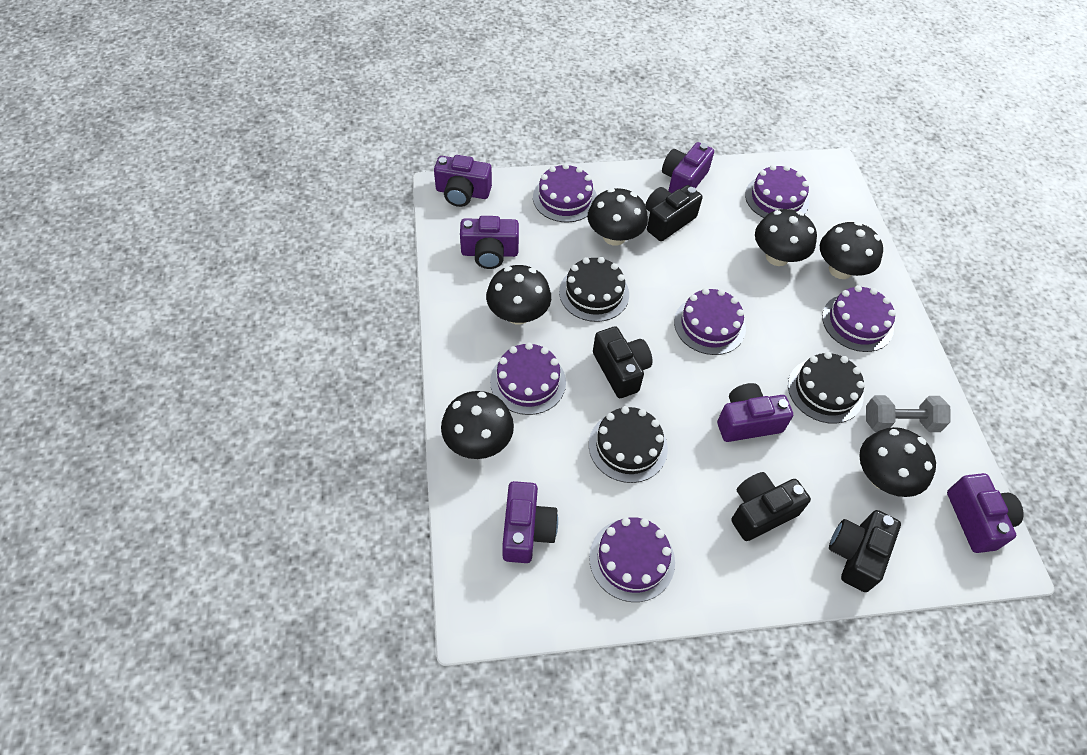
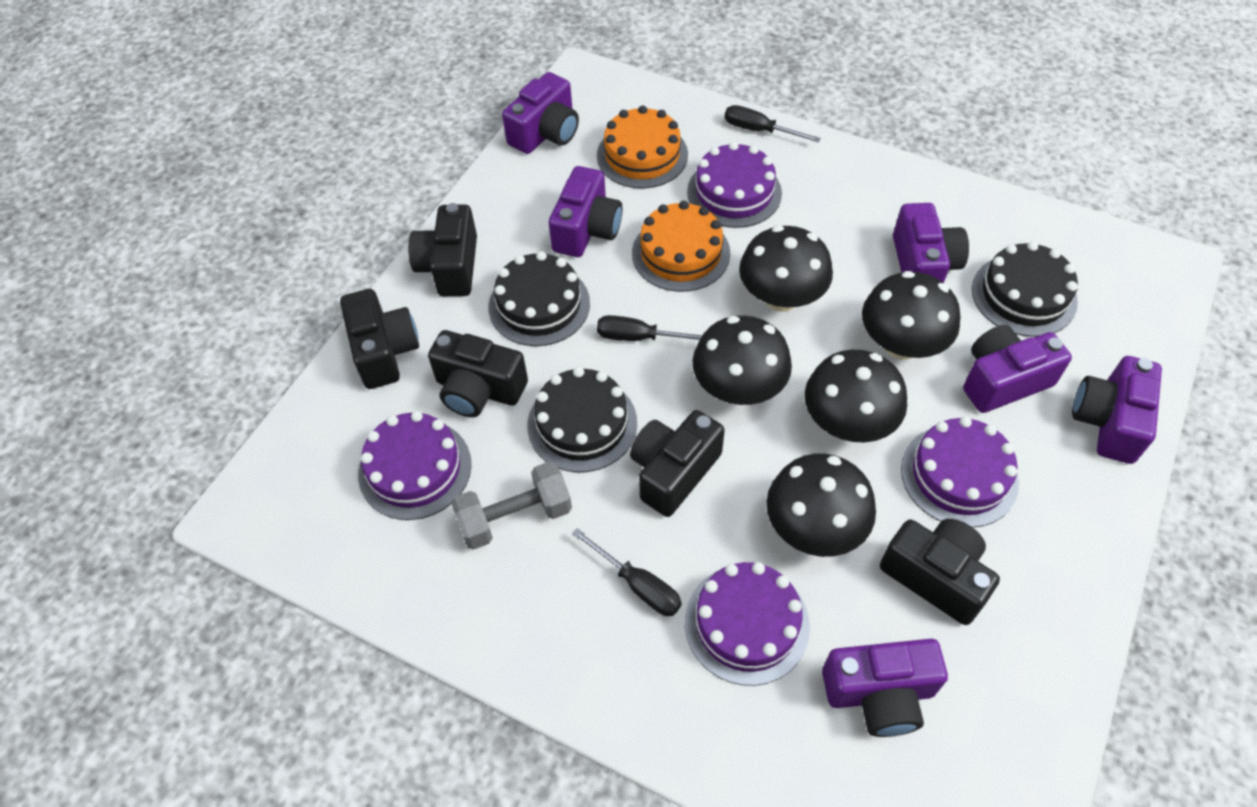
black camera: 4 -> 5
black mushroom: 6 -> 5
black screwdriver: 0 -> 3
orange cake: 0 -> 2
purple cake: 6 -> 4

